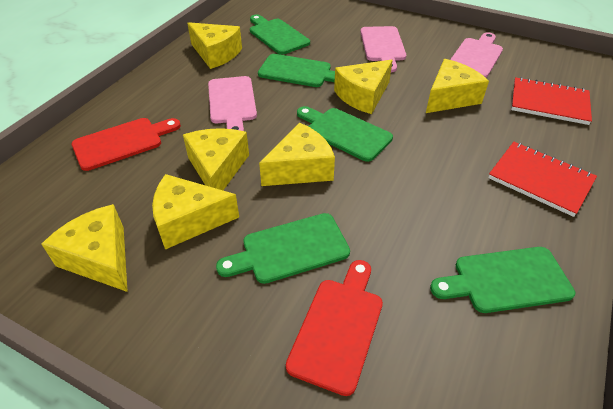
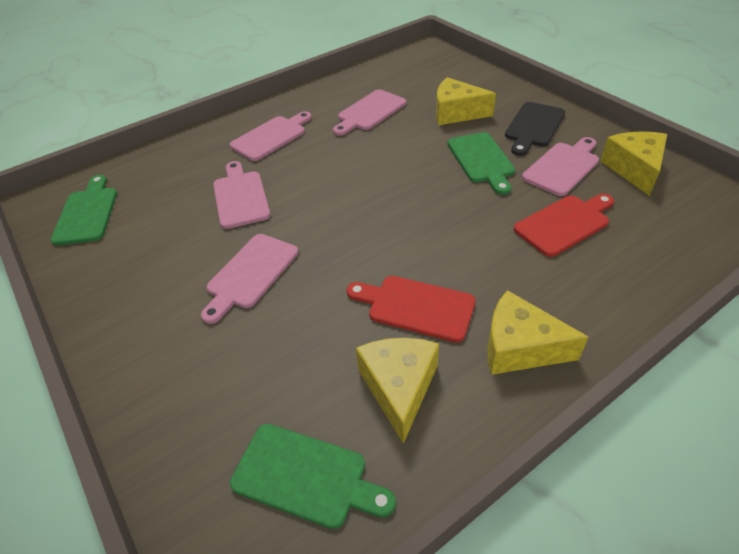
black cutting board: 0 -> 1
green cutting board: 5 -> 3
pink cutting board: 3 -> 5
red notebook: 2 -> 0
yellow cheese: 7 -> 4

